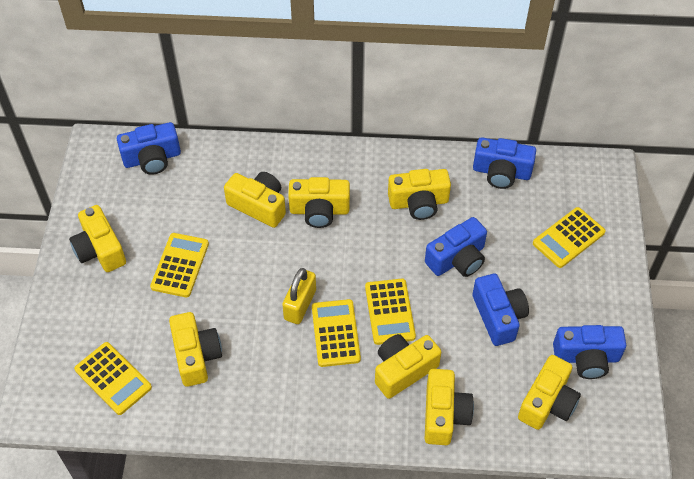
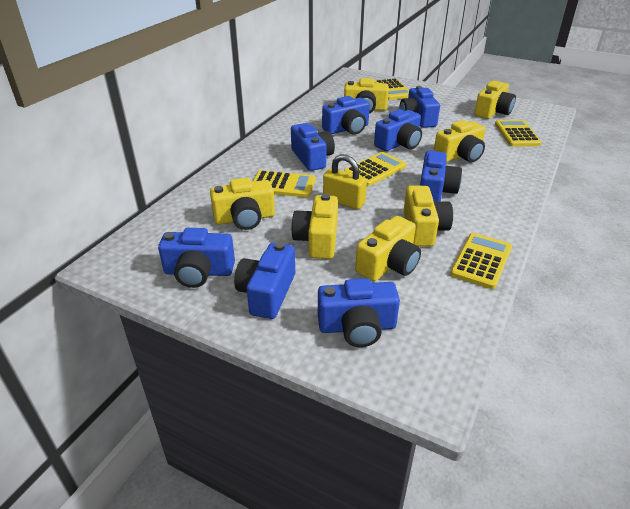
blue camera: 5 -> 8
yellow camera: 8 -> 7

